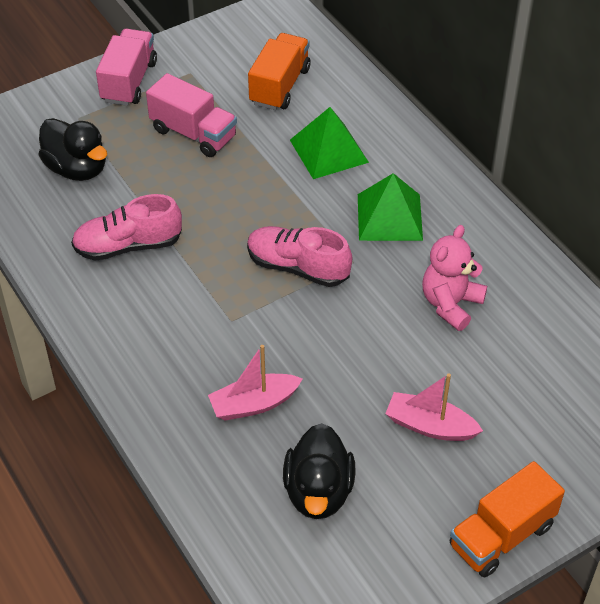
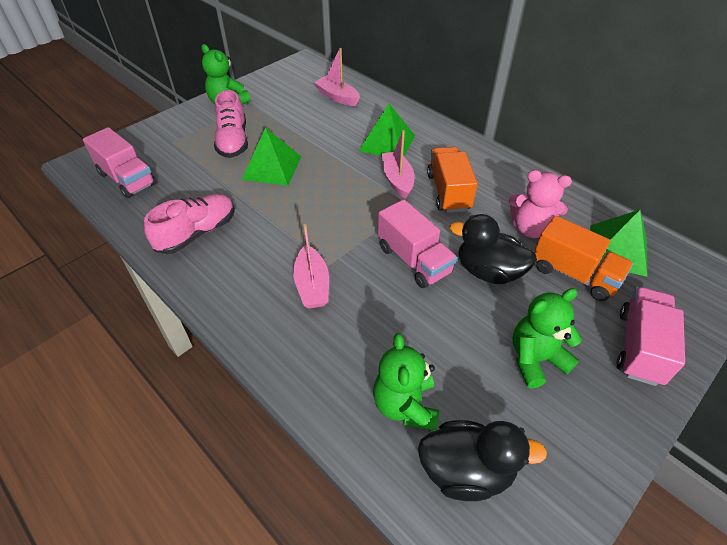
green pyramid: 2 -> 3
green teddy bear: 0 -> 3
pink boat: 2 -> 3
pink truck: 2 -> 3

